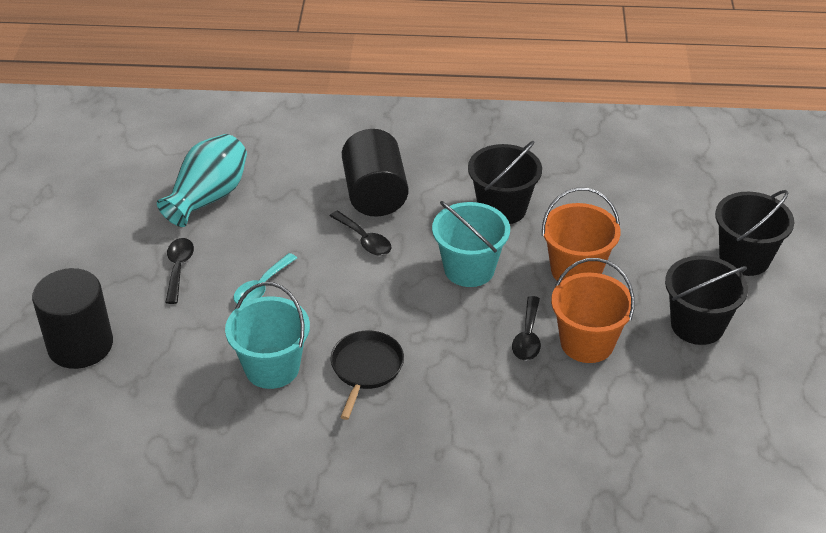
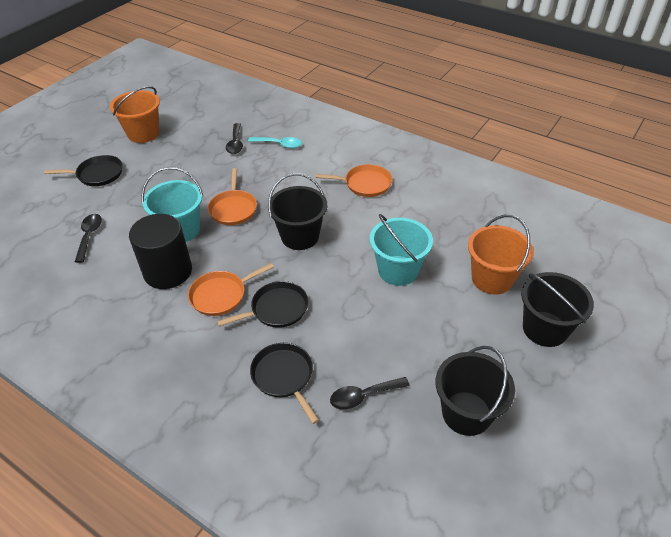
black cylinder: 2 -> 1
black pan: 1 -> 3
orange pan: 0 -> 3
turquoise vase: 1 -> 0

